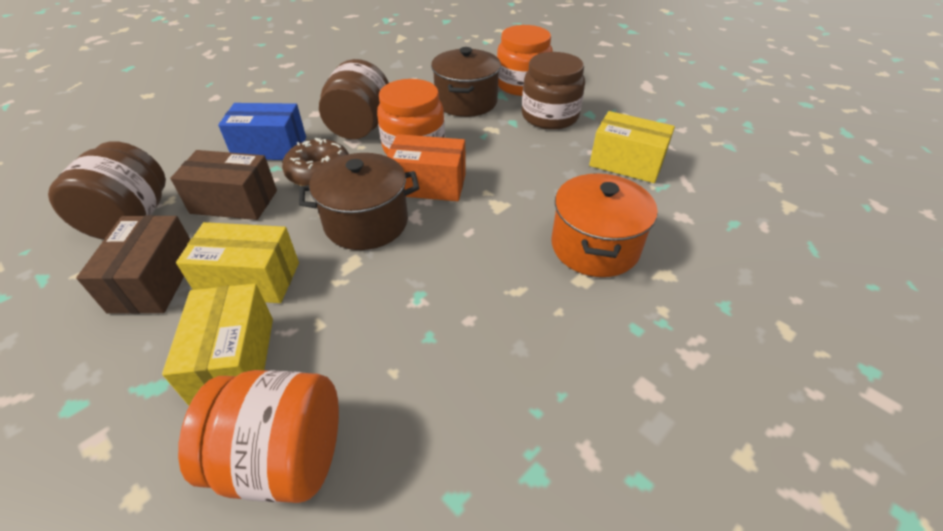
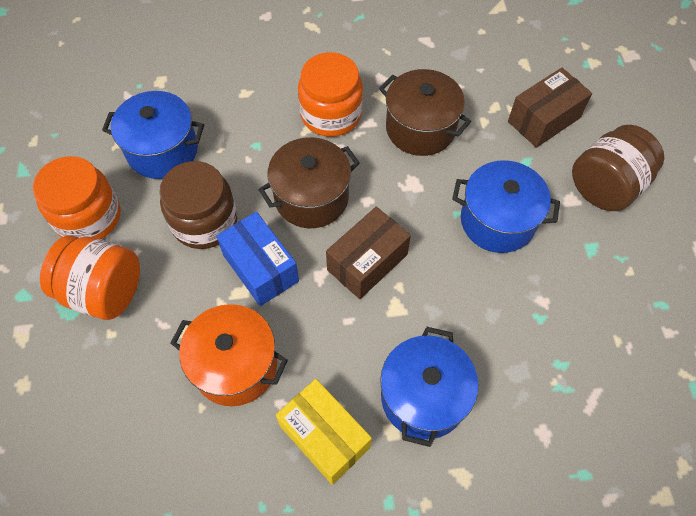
blue pot: 0 -> 3
brown donut: 1 -> 0
brown jar: 3 -> 2
orange box: 1 -> 0
yellow box: 3 -> 1

